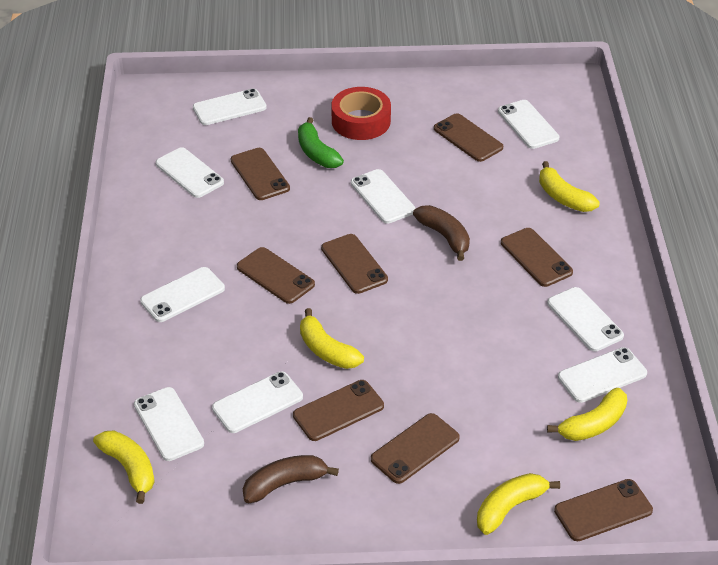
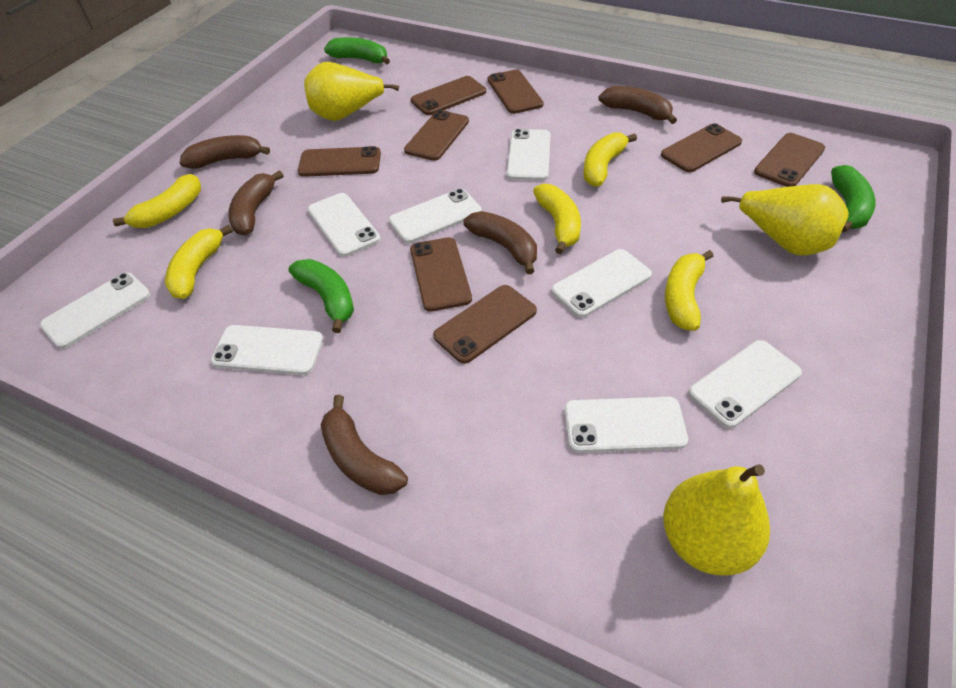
brown banana: 2 -> 5
green banana: 1 -> 3
red tape: 1 -> 0
white phone: 9 -> 8
yellow pear: 0 -> 3

